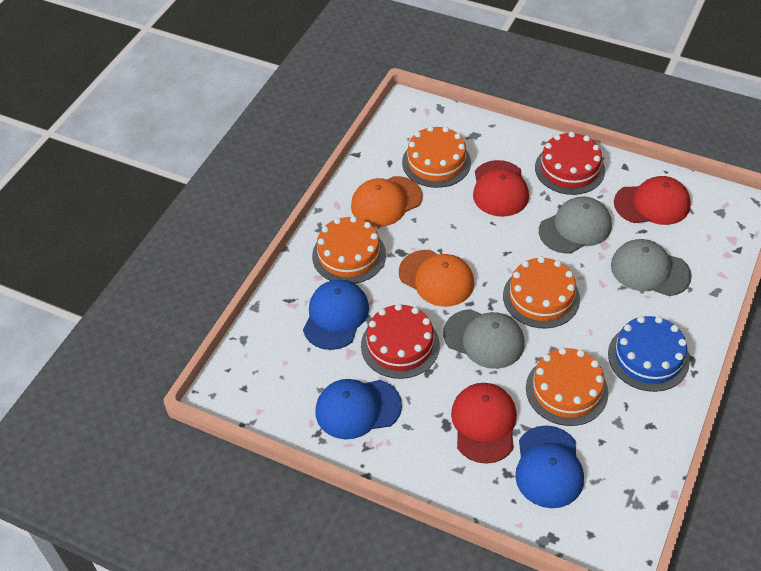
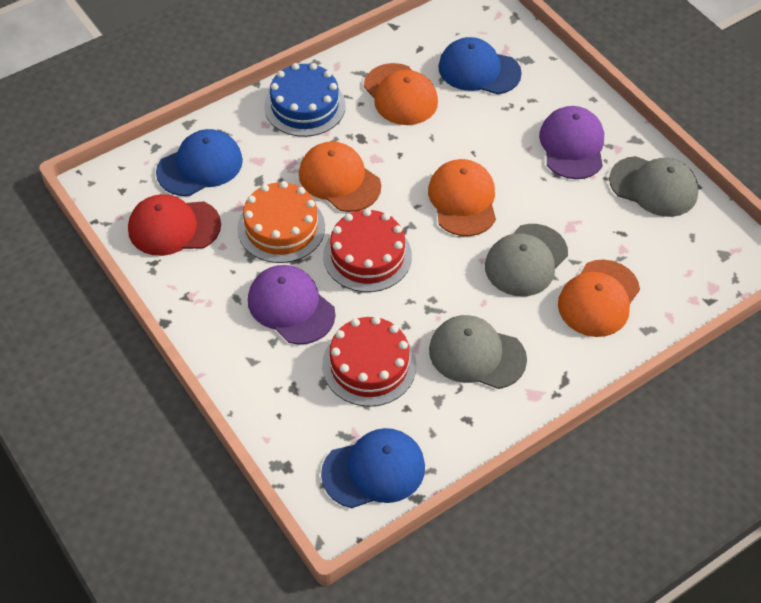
orange cake: 4 -> 1
orange cap: 2 -> 4
purple cap: 0 -> 2
red cap: 3 -> 1

